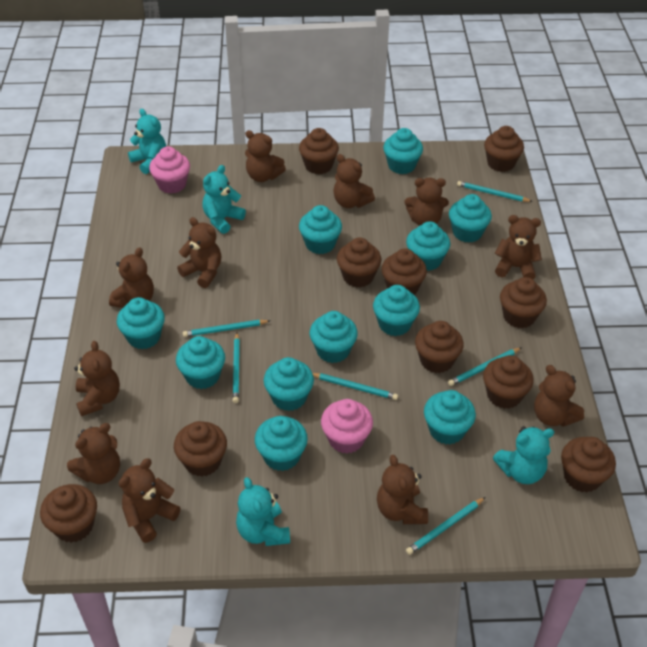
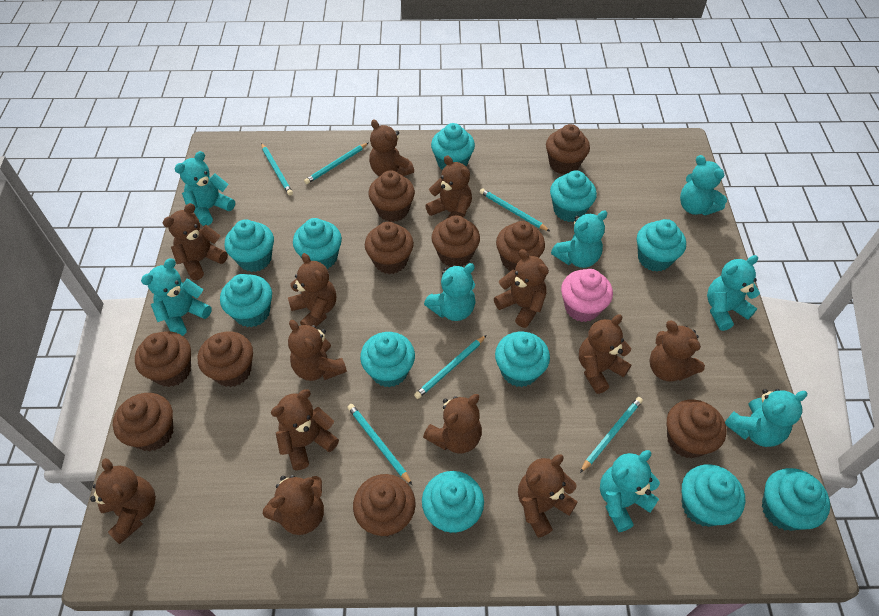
brown teddy bear: 11 -> 13
pink cupcake: 2 -> 1
turquoise teddy bear: 4 -> 8

